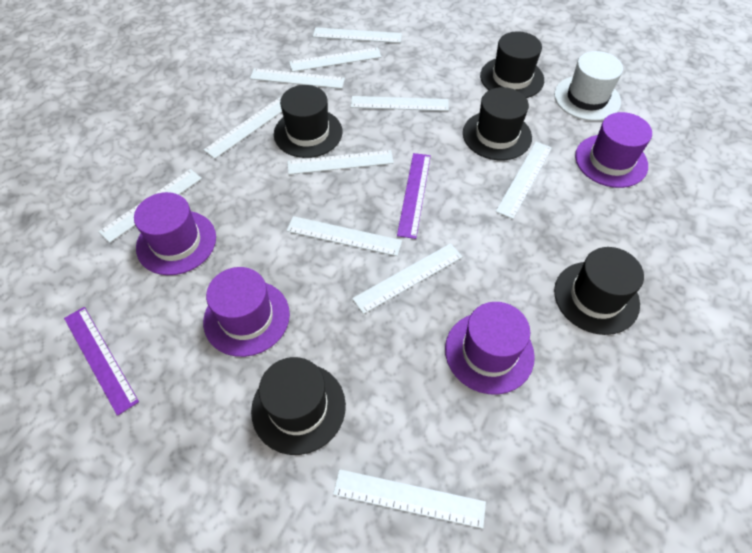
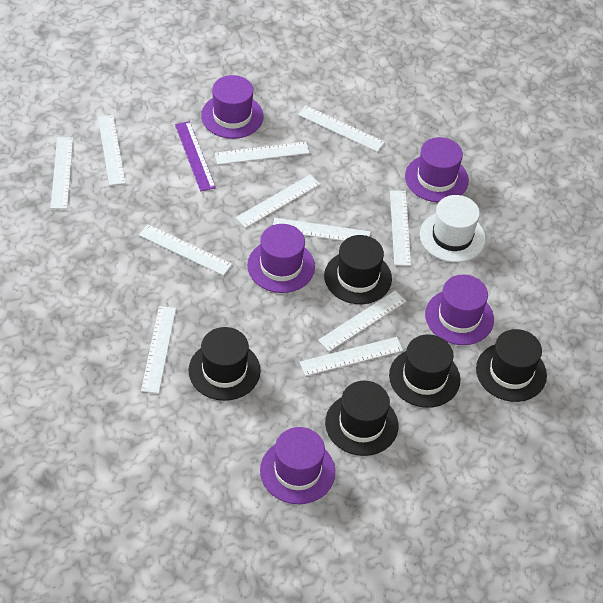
purple hat: 4 -> 5
purple ruler: 2 -> 1

